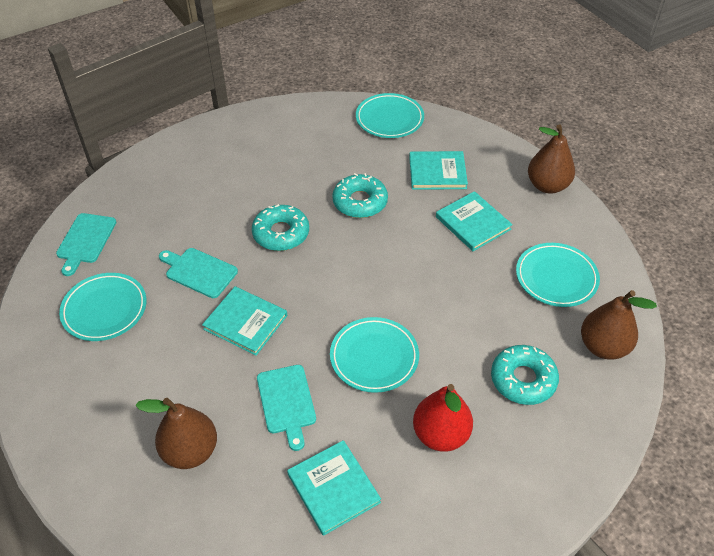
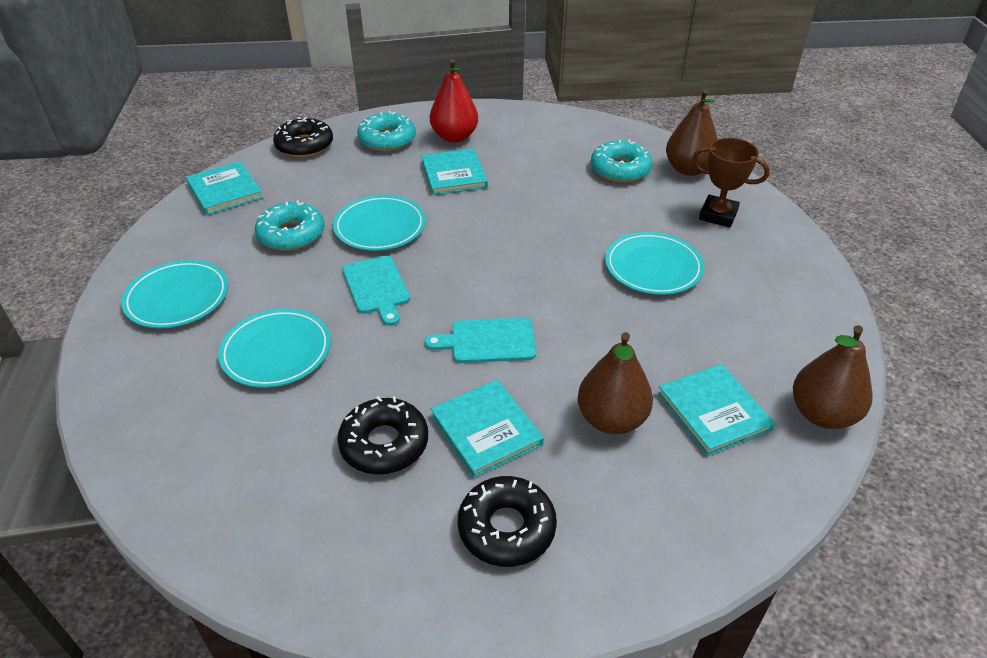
black donut: 0 -> 3
brown trophy: 0 -> 1
turquoise cutting board: 3 -> 2

